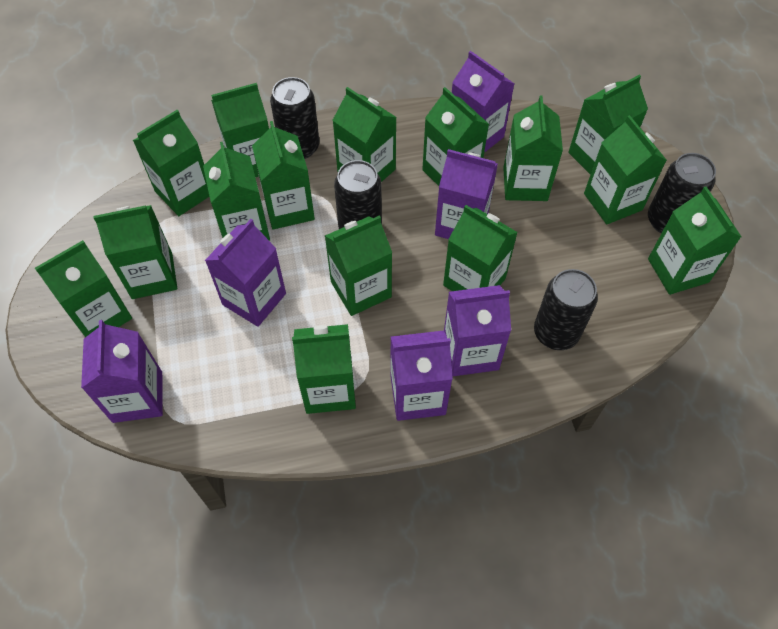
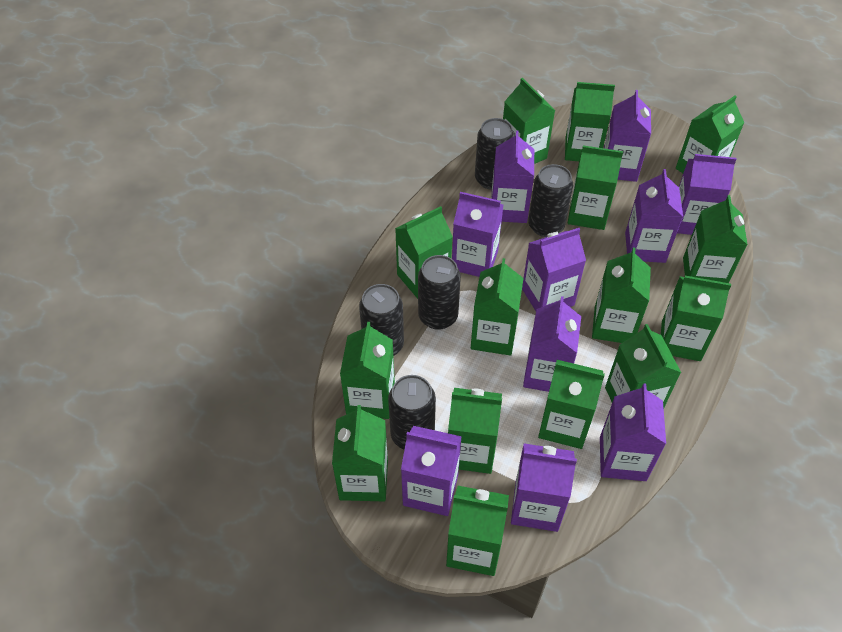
black can: 4 -> 5
purple carton: 6 -> 10

